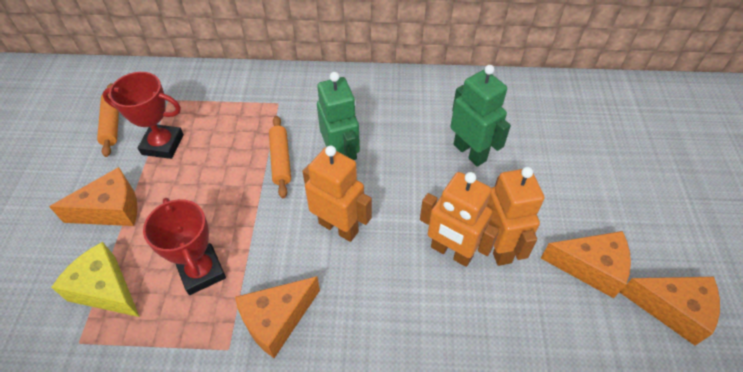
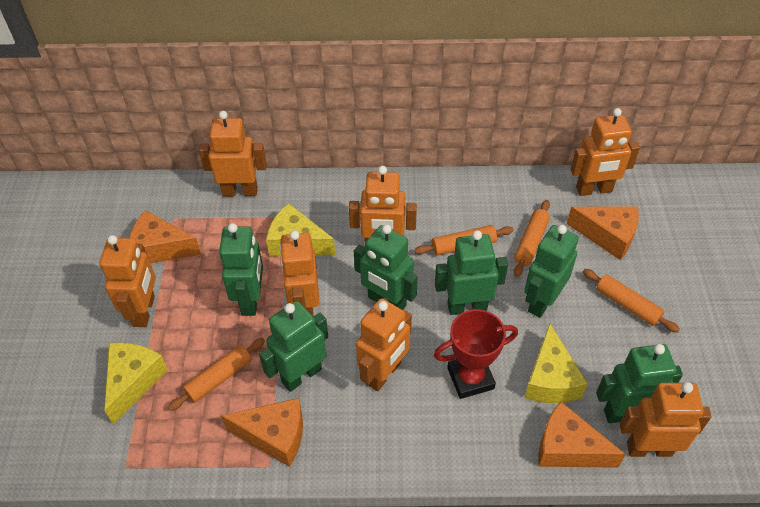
green robot: 2 -> 6
orange robot: 3 -> 7
orange rolling pin: 2 -> 4
red trophy: 2 -> 1
yellow cheese: 1 -> 3

